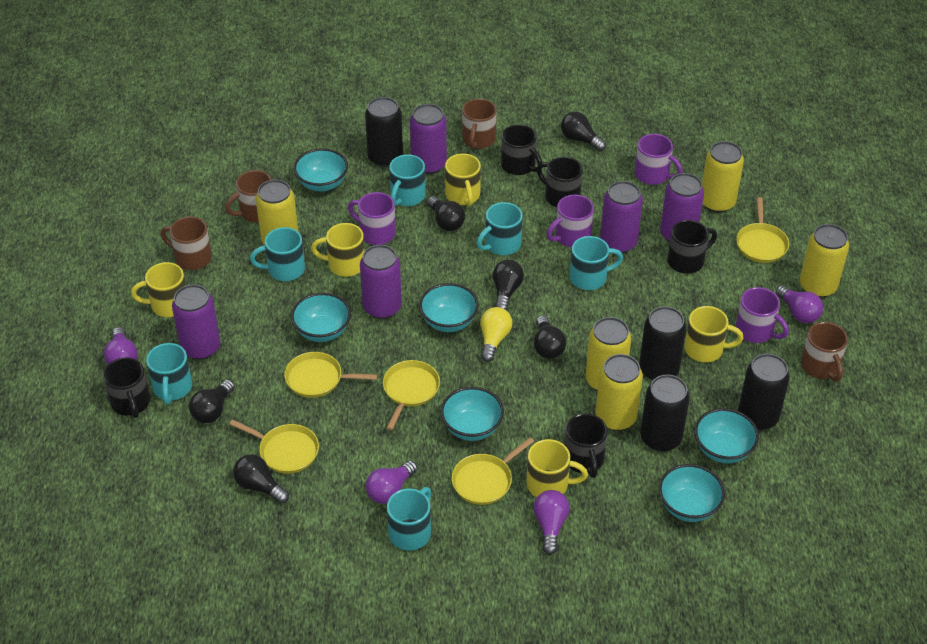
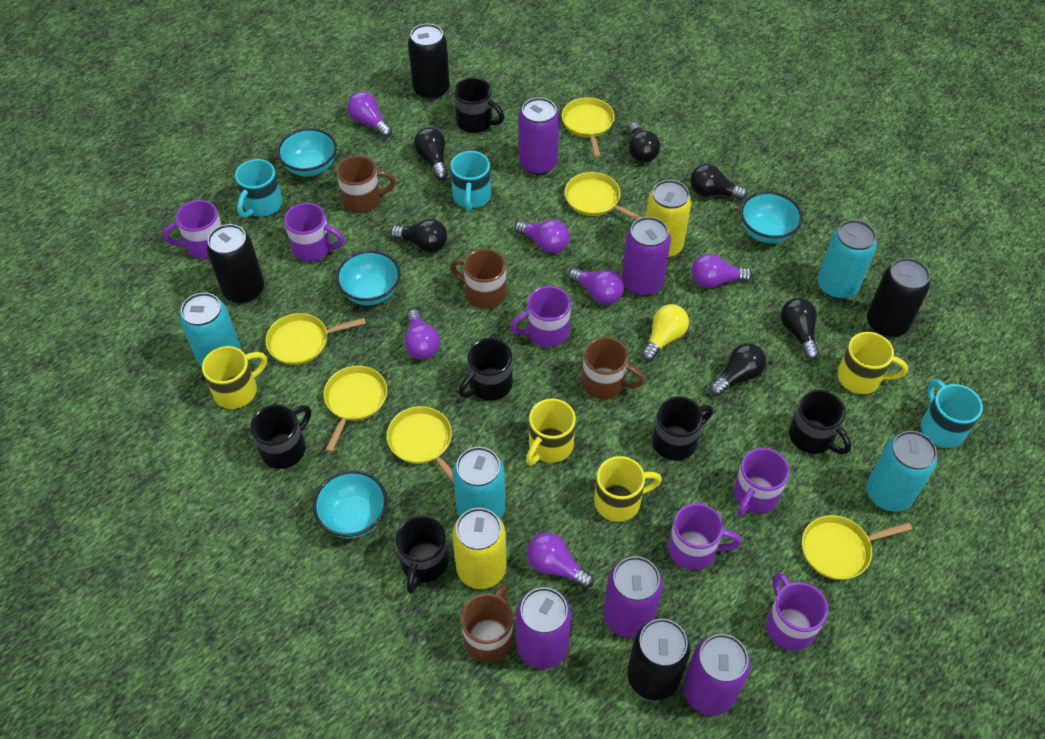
black mug: 5 -> 6
purple light bulb: 4 -> 6
purple mug: 4 -> 6
turquoise bowl: 6 -> 4
turquoise can: 0 -> 4
turquoise mug: 6 -> 3
yellow can: 5 -> 2
yellow mug: 5 -> 4
yellow pan: 5 -> 6

